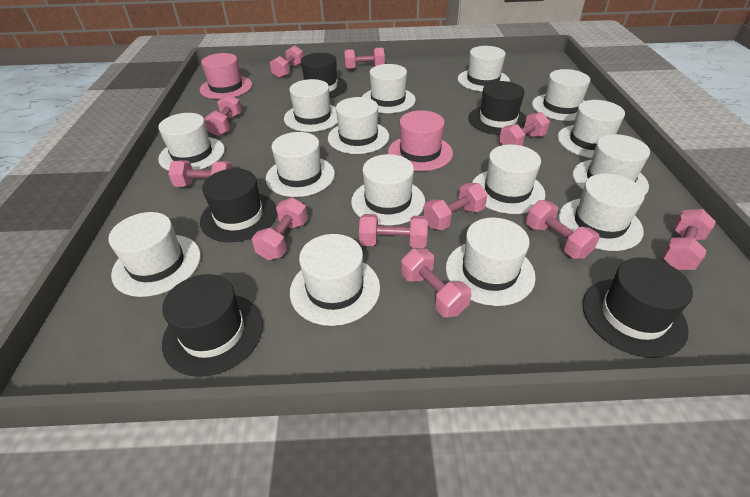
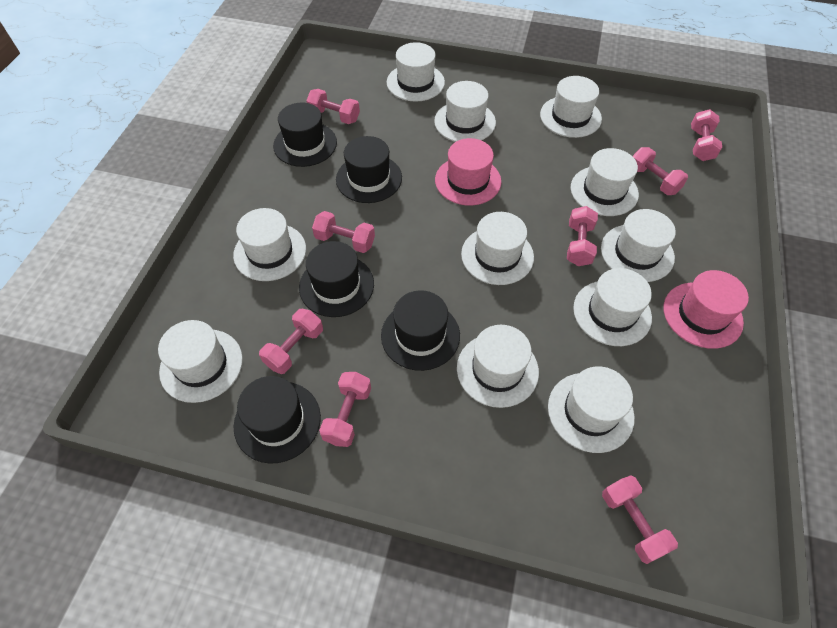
pink dumbbell: 11 -> 8
white hat: 15 -> 11

